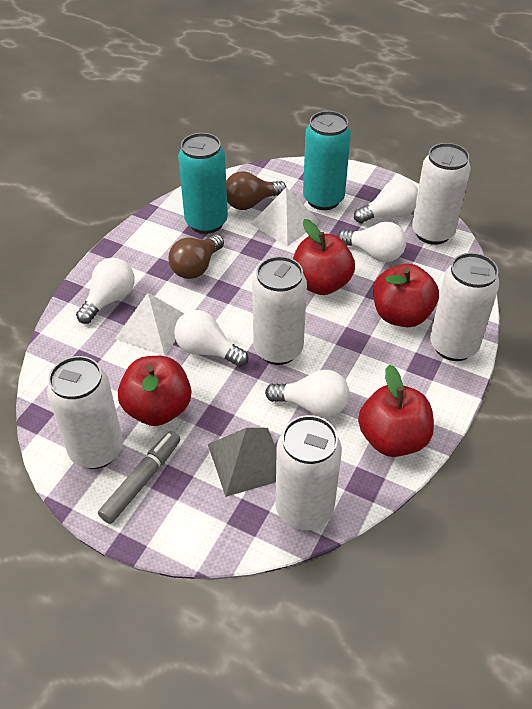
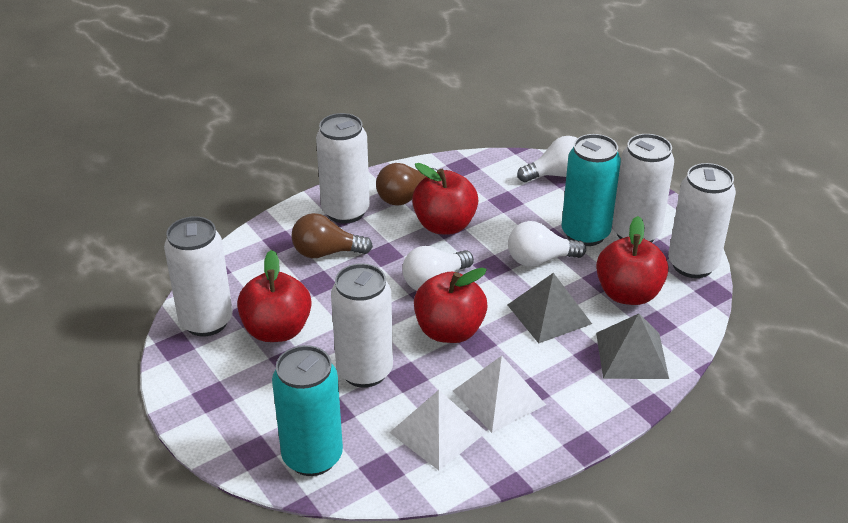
grey marker: 1 -> 0
grey pyramid: 1 -> 2
white light bulb: 5 -> 3

